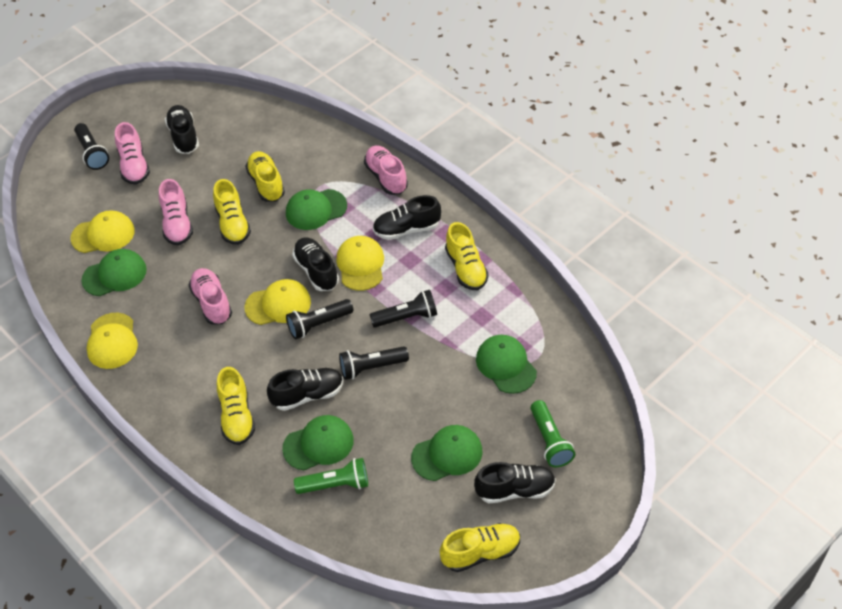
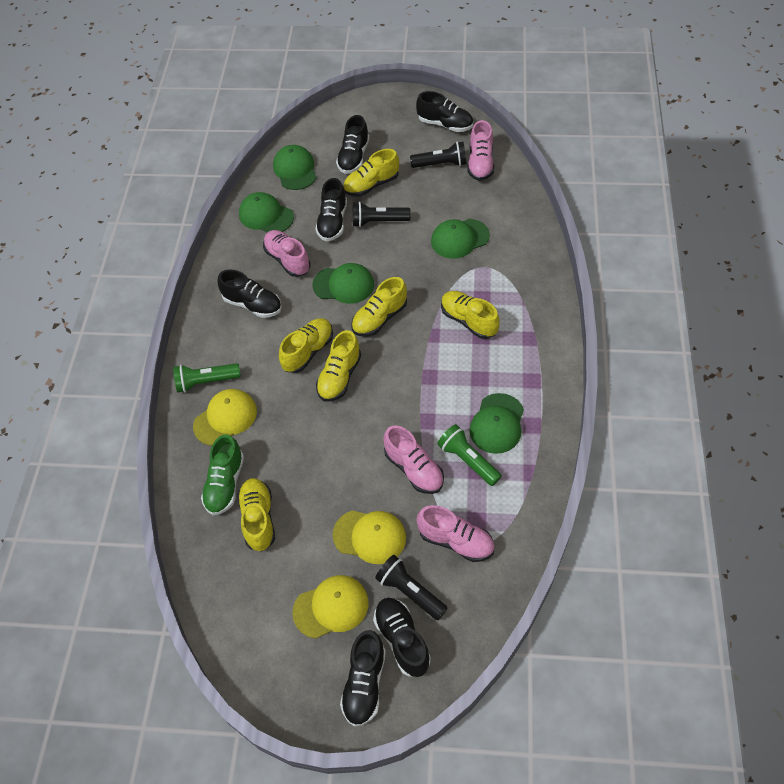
black flashlight: 4 -> 3
black shoe: 5 -> 6
green shoe: 0 -> 1
yellow cap: 4 -> 3
yellow shoe: 5 -> 6

